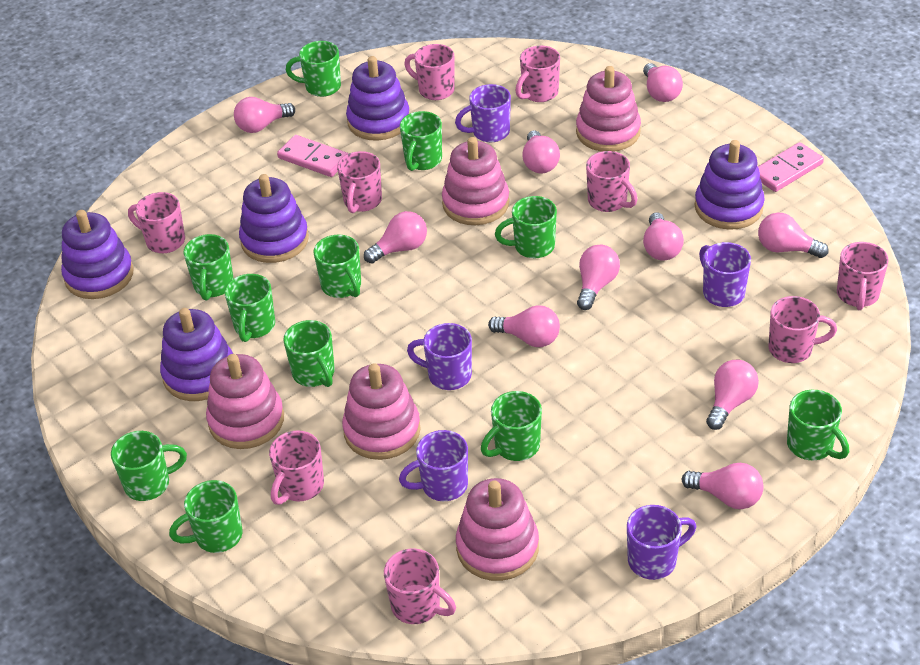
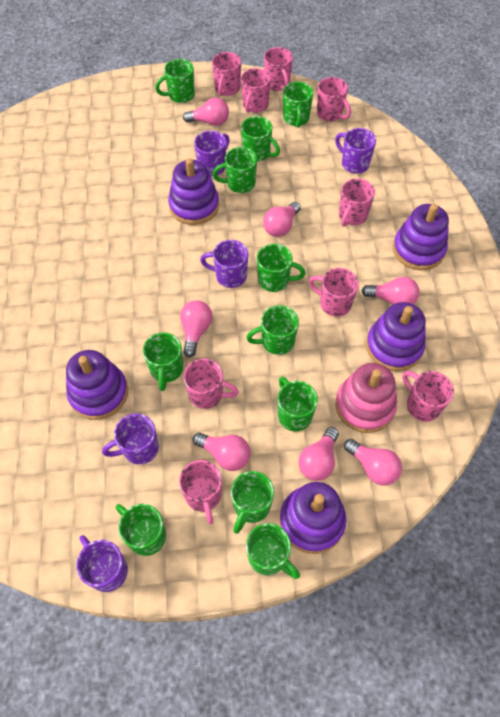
pink domino: 2 -> 0
pink light bulb: 10 -> 7
pink stacking toy: 5 -> 1

